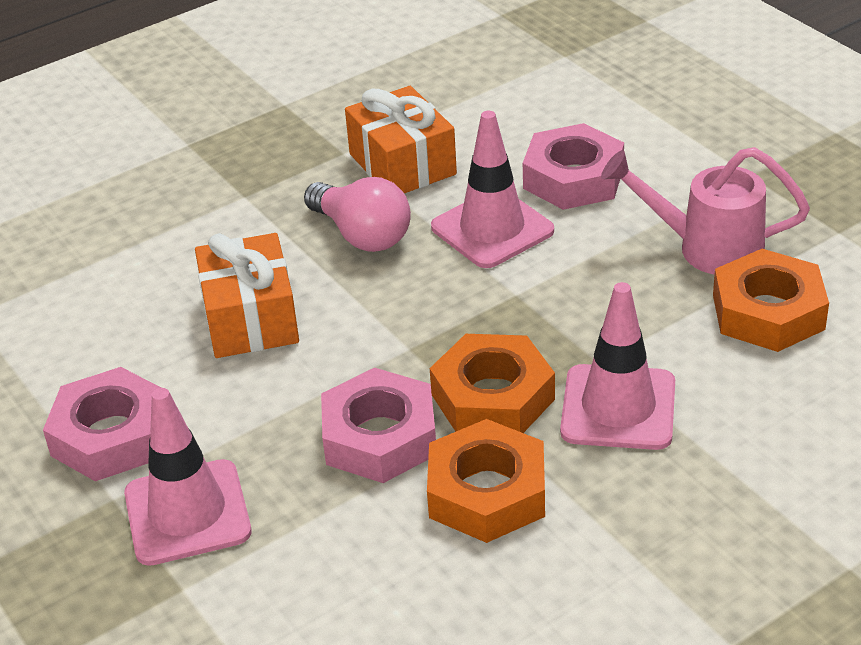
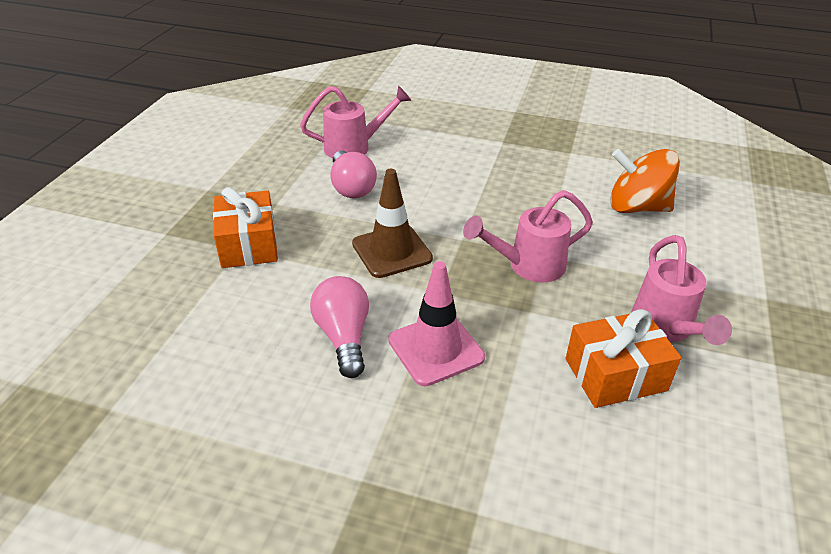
brown traffic cone: 0 -> 1
orange nut: 3 -> 0
orange spinning top: 0 -> 1
pink light bulb: 1 -> 2
pink nut: 3 -> 0
pink traffic cone: 3 -> 1
pink watering can: 1 -> 3

